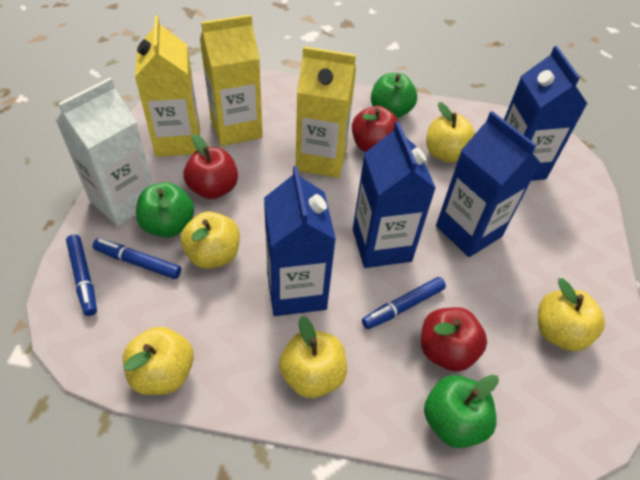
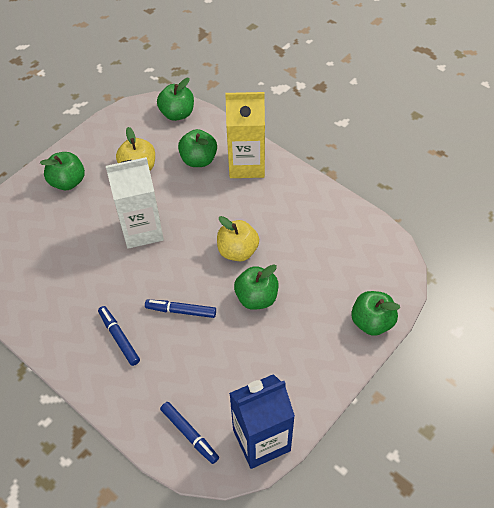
blue carton: 4 -> 1
green apple: 3 -> 5
red apple: 3 -> 0
yellow apple: 5 -> 2
yellow carton: 3 -> 1

